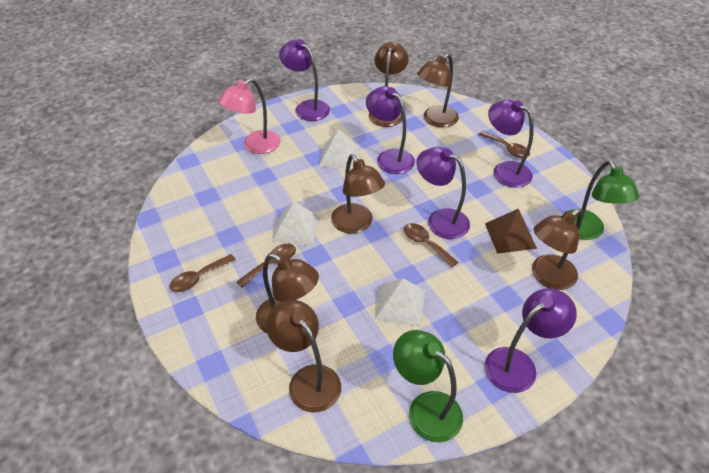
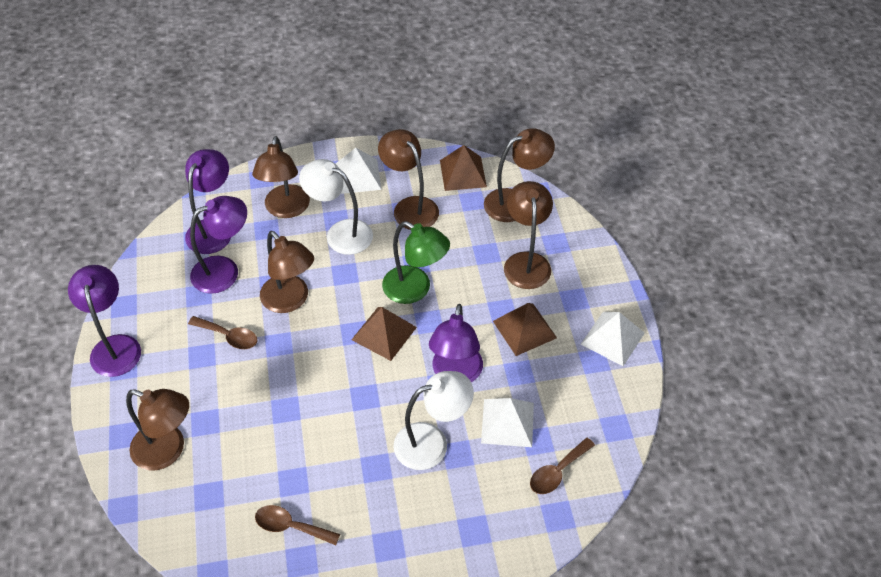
brown pyramid: 1 -> 3
brown spoon: 4 -> 3
green lamp: 2 -> 1
pink lamp: 1 -> 0
purple lamp: 5 -> 4
white lamp: 0 -> 2

